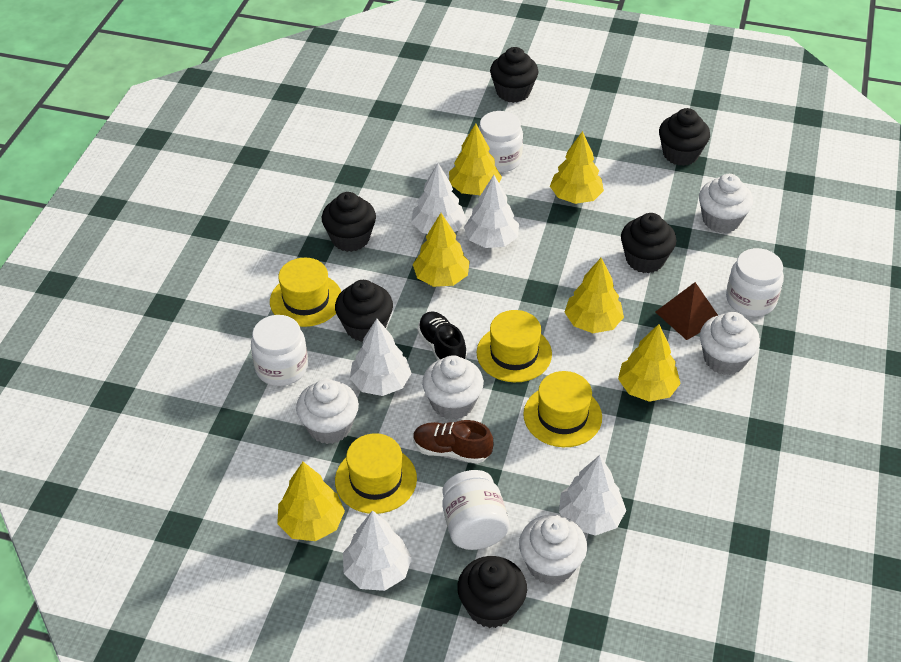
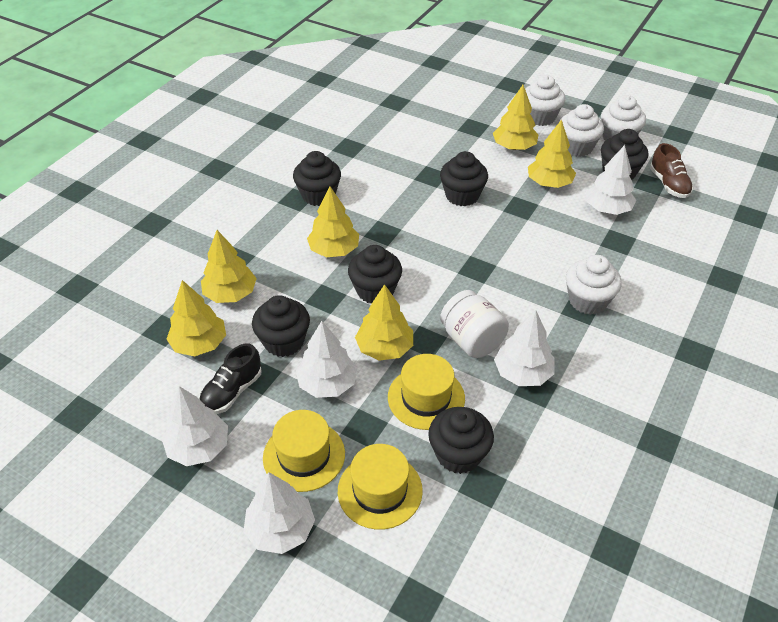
brown pyramid: 1 -> 0
white cupcake: 5 -> 4
white jar: 4 -> 1
yellow hat: 4 -> 3

